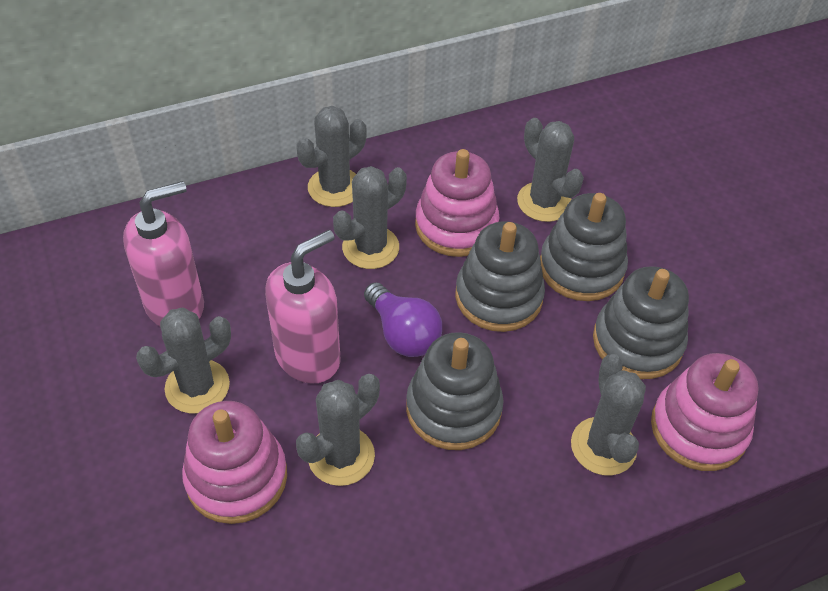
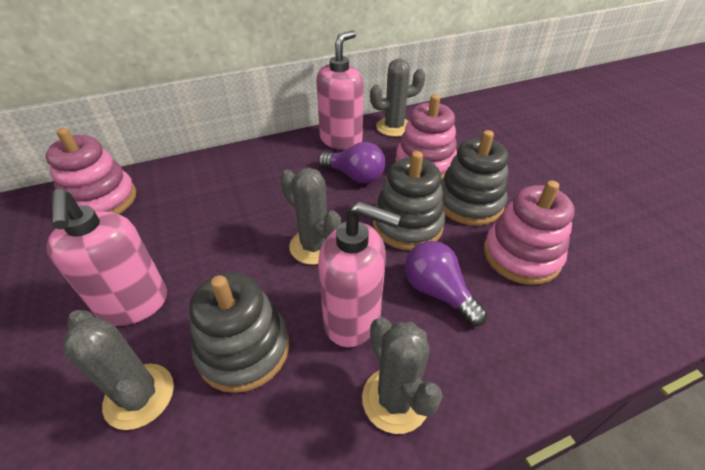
grey cactus: 6 -> 4
grey stacking toy: 4 -> 3
pink soap dispenser: 2 -> 3
purple light bulb: 1 -> 2

